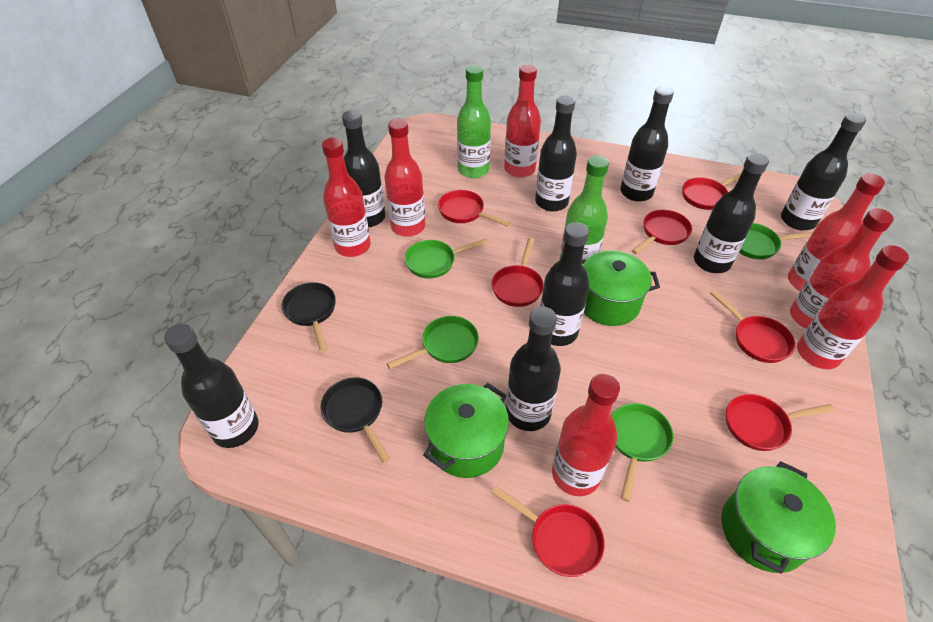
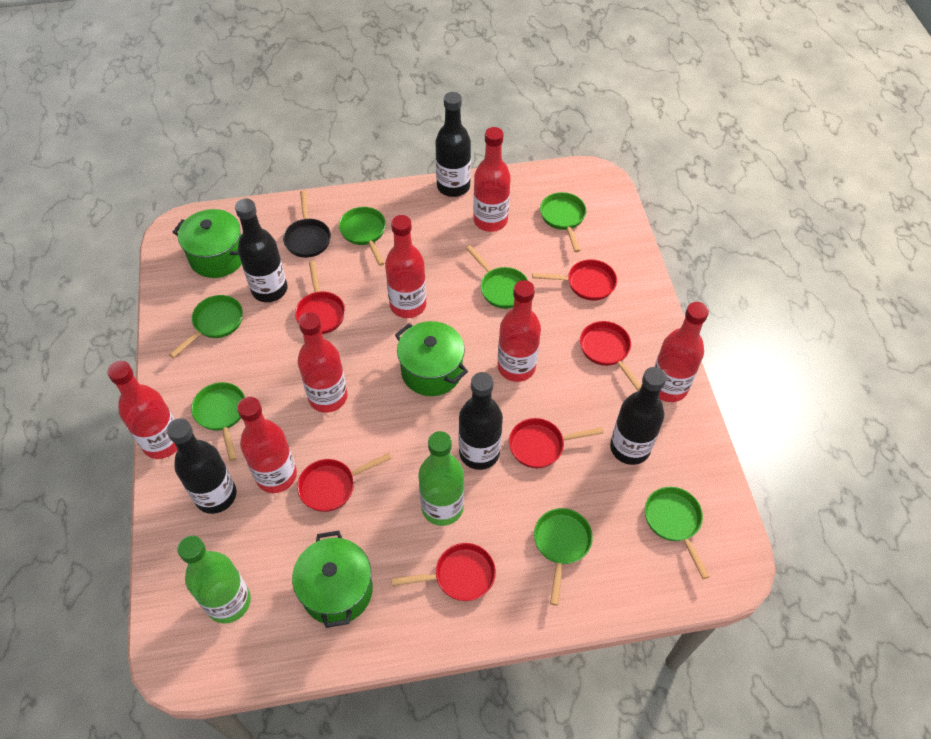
black bottle: 8 -> 5
black pan: 2 -> 1
green pan: 4 -> 7
red pan: 7 -> 6

